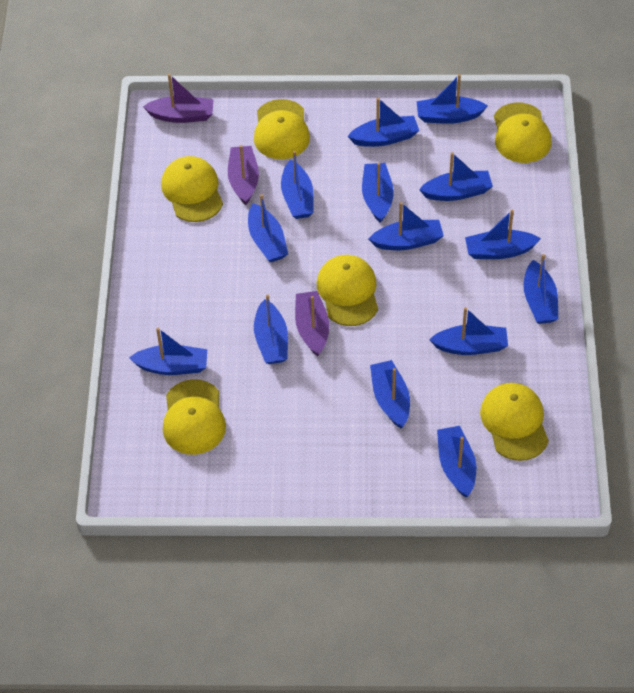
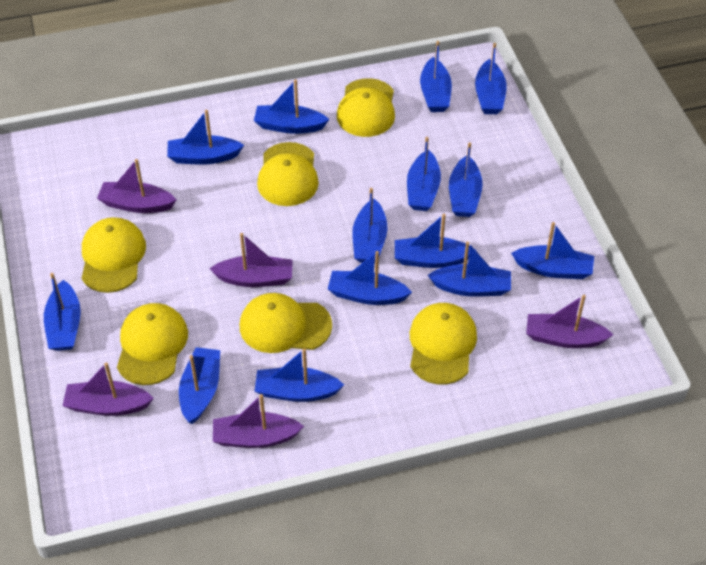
purple boat: 3 -> 5

